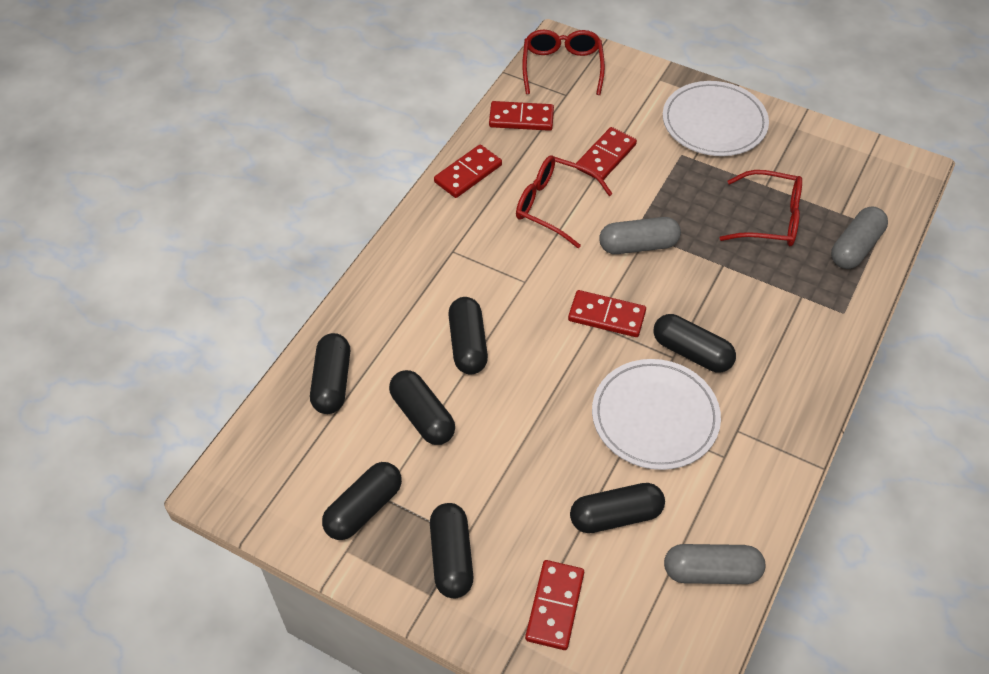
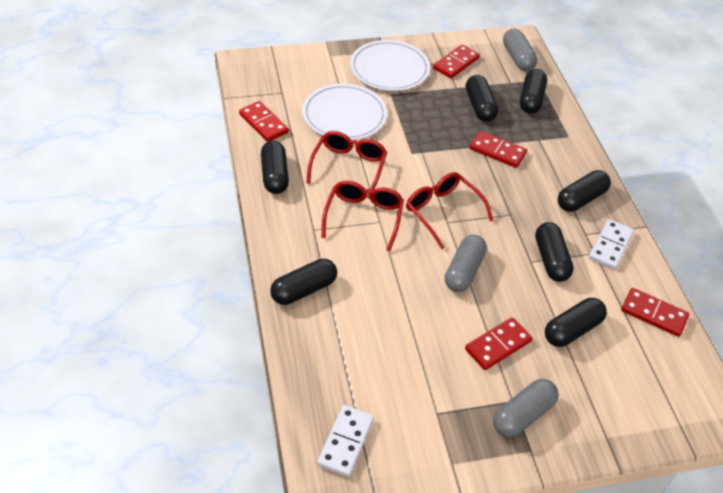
white domino: 0 -> 2

